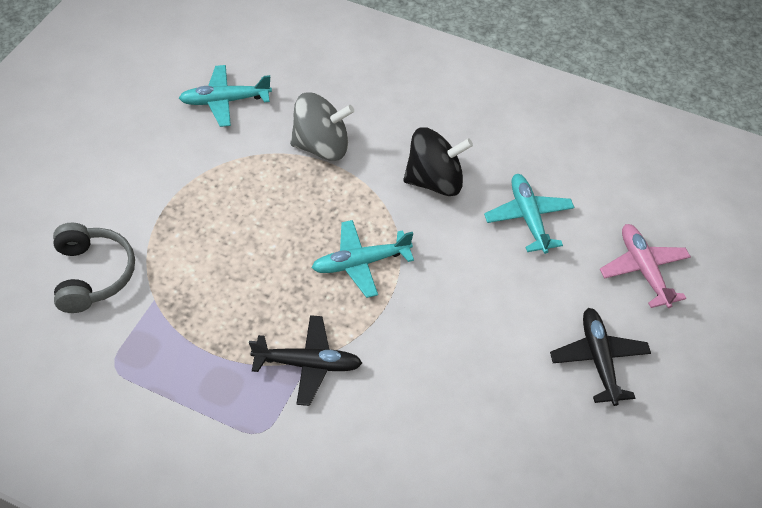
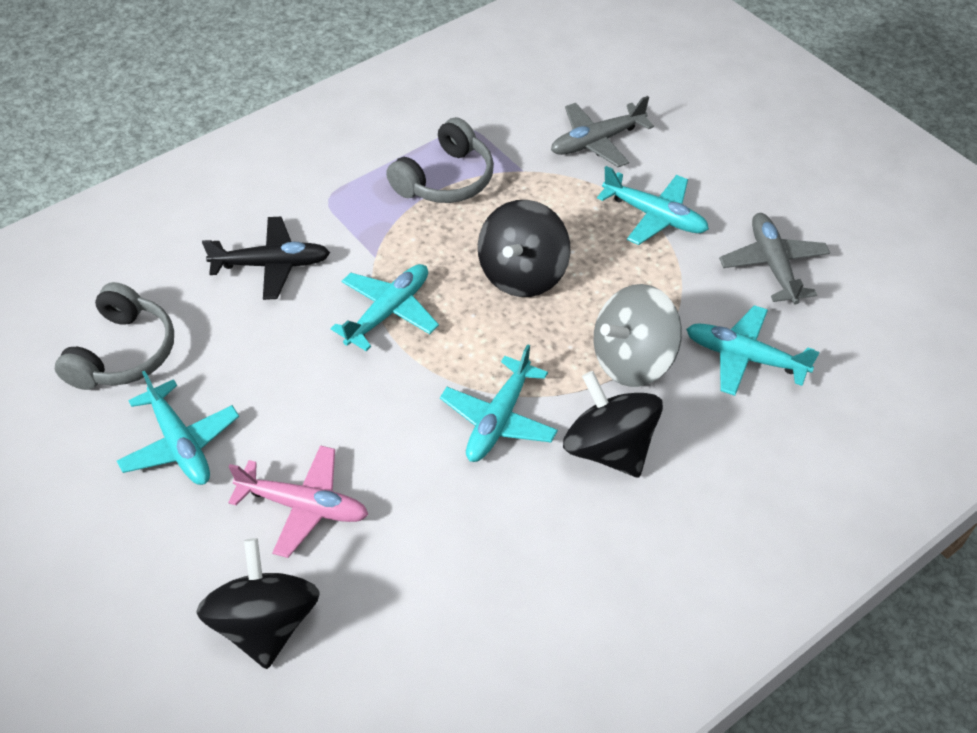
black plane: 2 -> 1
black spinning top: 1 -> 3
grey headphones: 1 -> 2
grey plane: 0 -> 2
turquoise plane: 3 -> 5

